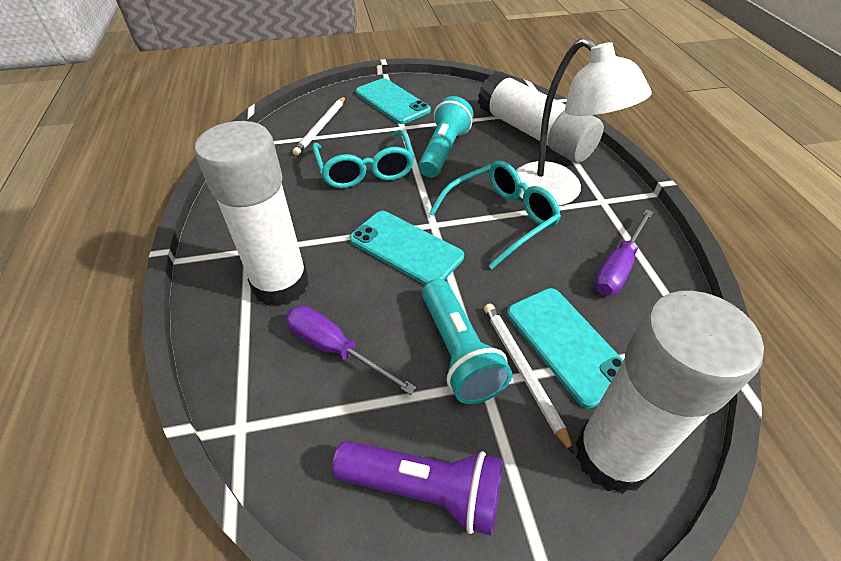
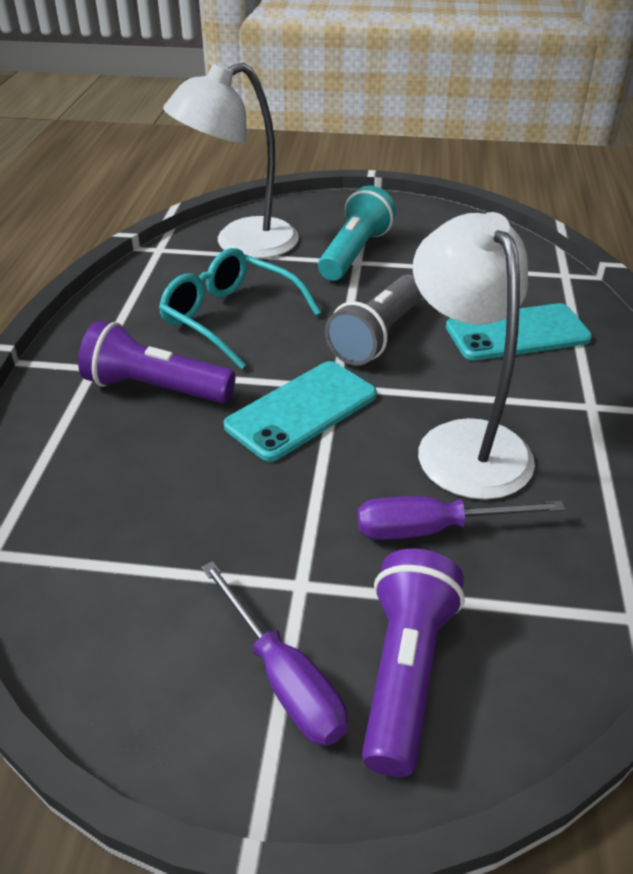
grey flashlight: 0 -> 1
purple flashlight: 1 -> 2
turquoise flashlight: 2 -> 1
turquoise glasses: 2 -> 1
turquoise phone: 3 -> 2
white glue stick: 3 -> 0
white lamp: 1 -> 2
white pencil: 2 -> 0

